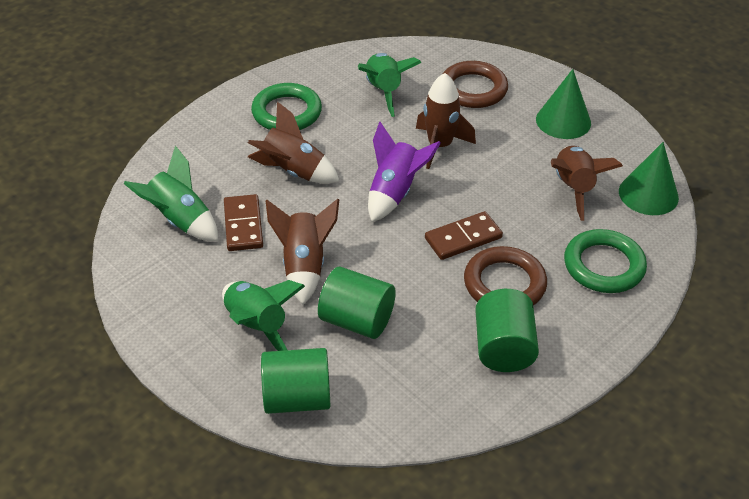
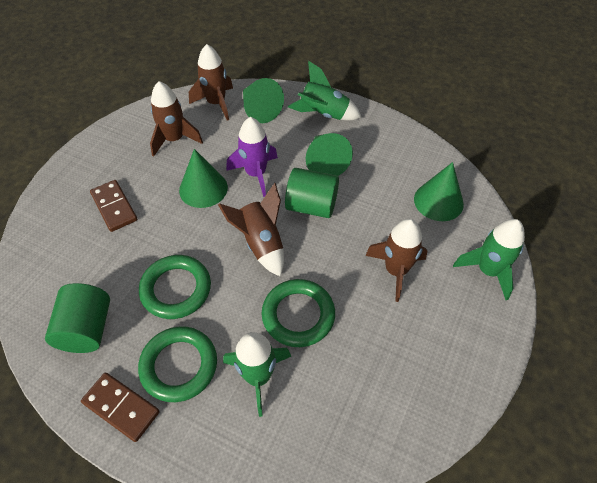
brown ring: 2 -> 0
green cone: 2 -> 4
green cylinder: 3 -> 2
green ring: 2 -> 3

